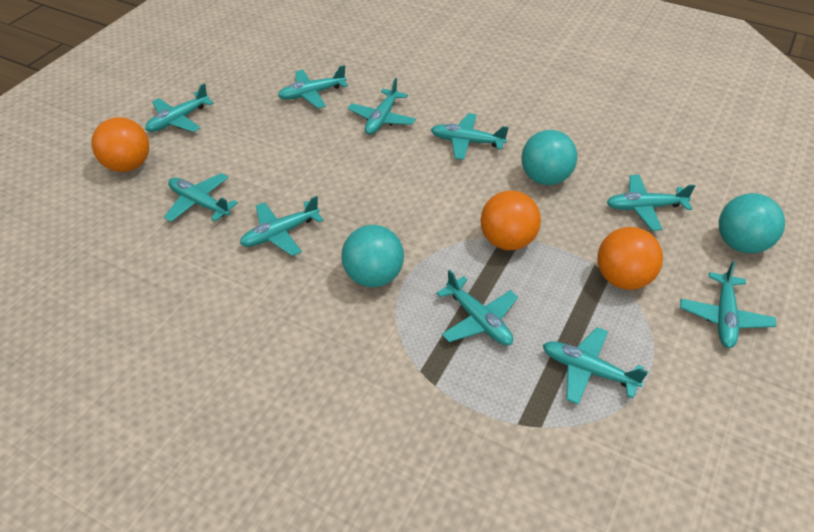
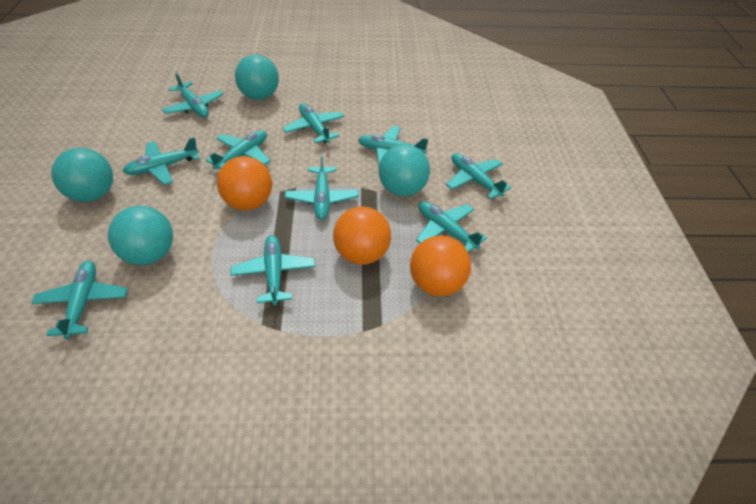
turquoise ball: 3 -> 4

